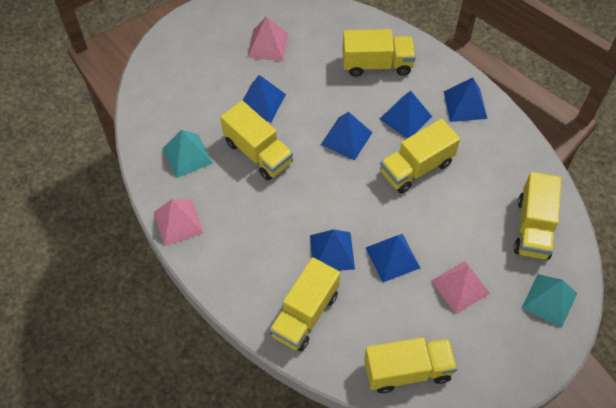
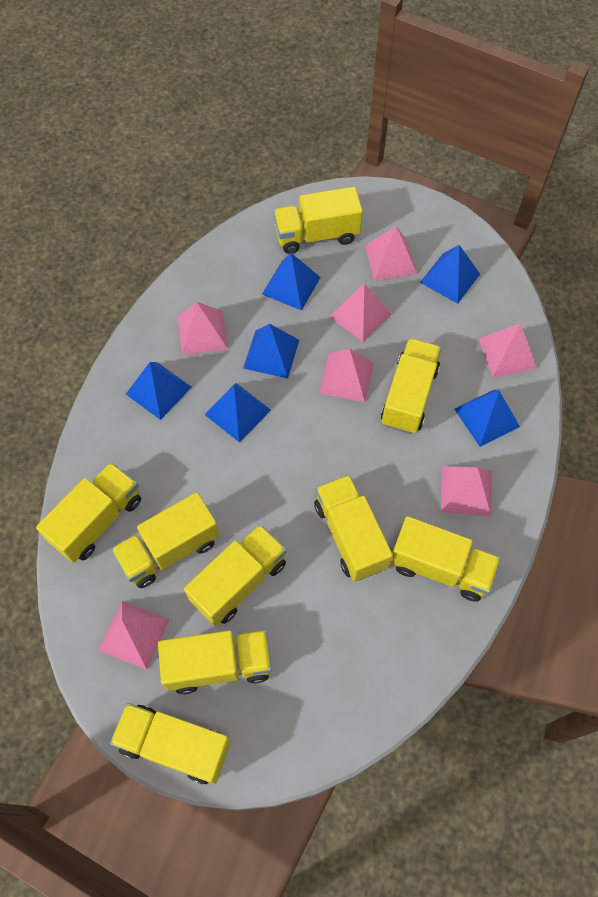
pink pyramid: 3 -> 7
turquoise pyramid: 2 -> 0
yellow truck: 6 -> 9

